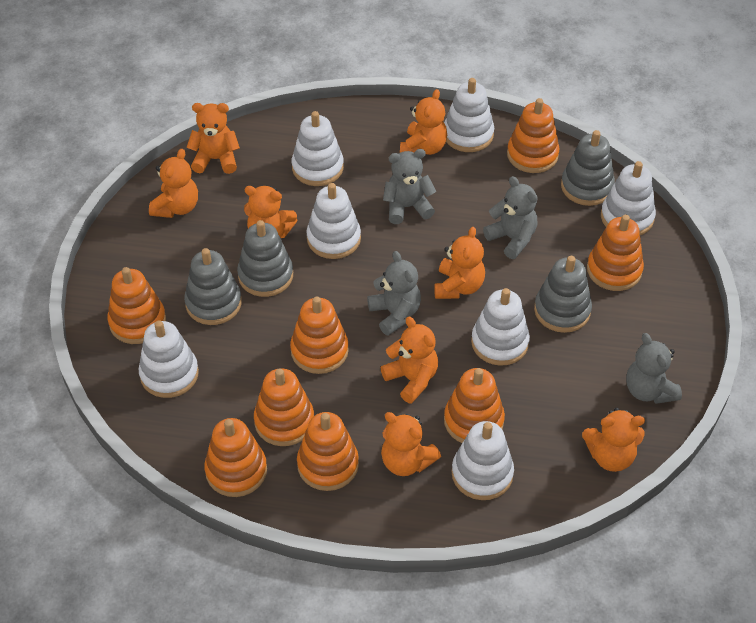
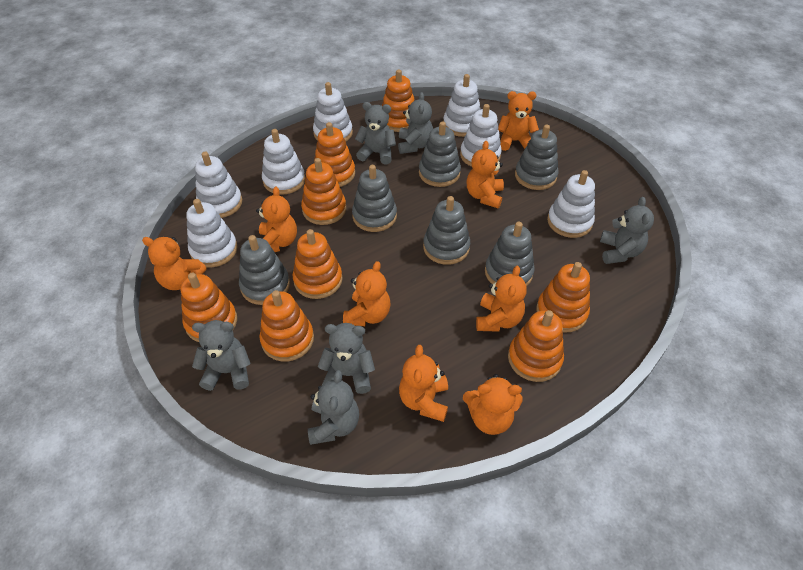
grey stacking toy: 4 -> 6
grey teddy bear: 4 -> 6

